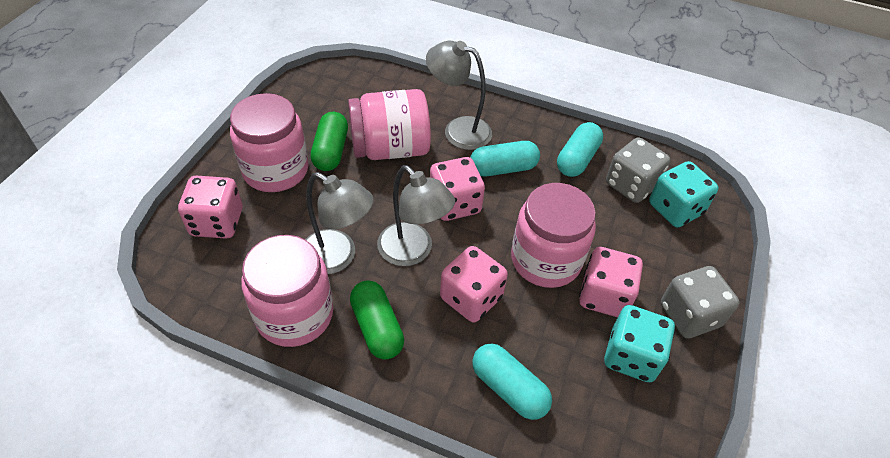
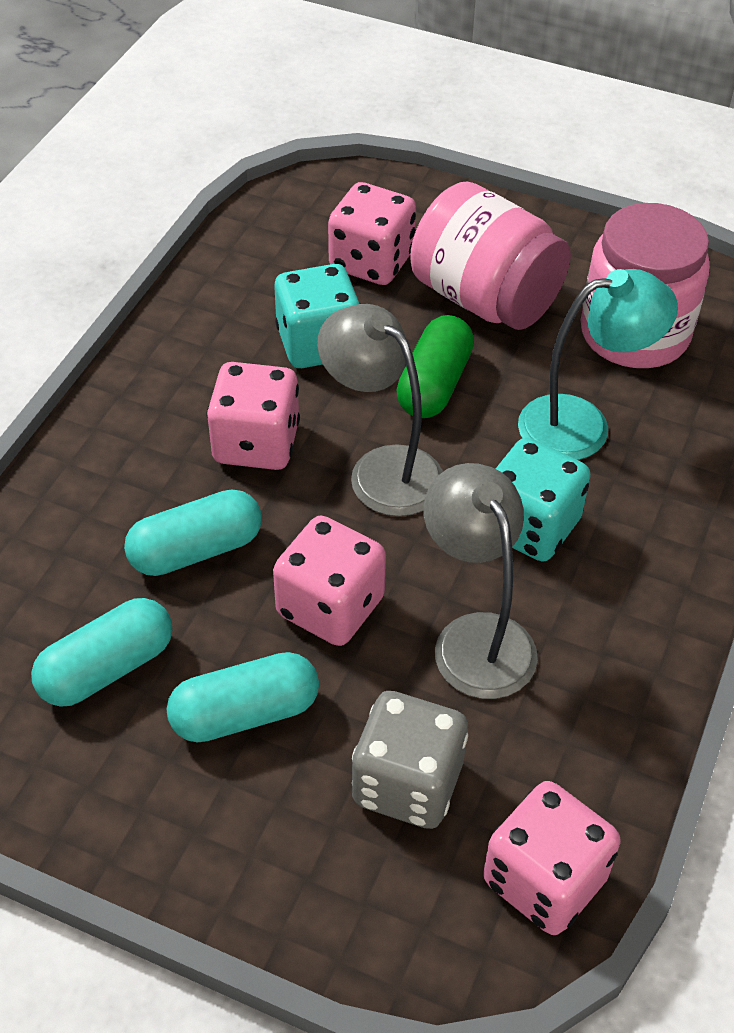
green capsule: 2 -> 1
grey dice: 2 -> 1
grey lamp: 3 -> 2
pink jar: 4 -> 2
turquoise lamp: 0 -> 1

